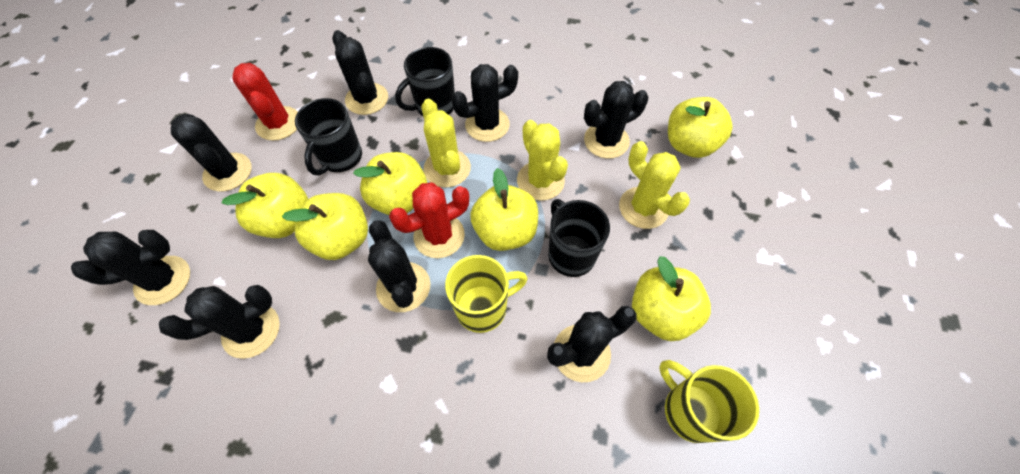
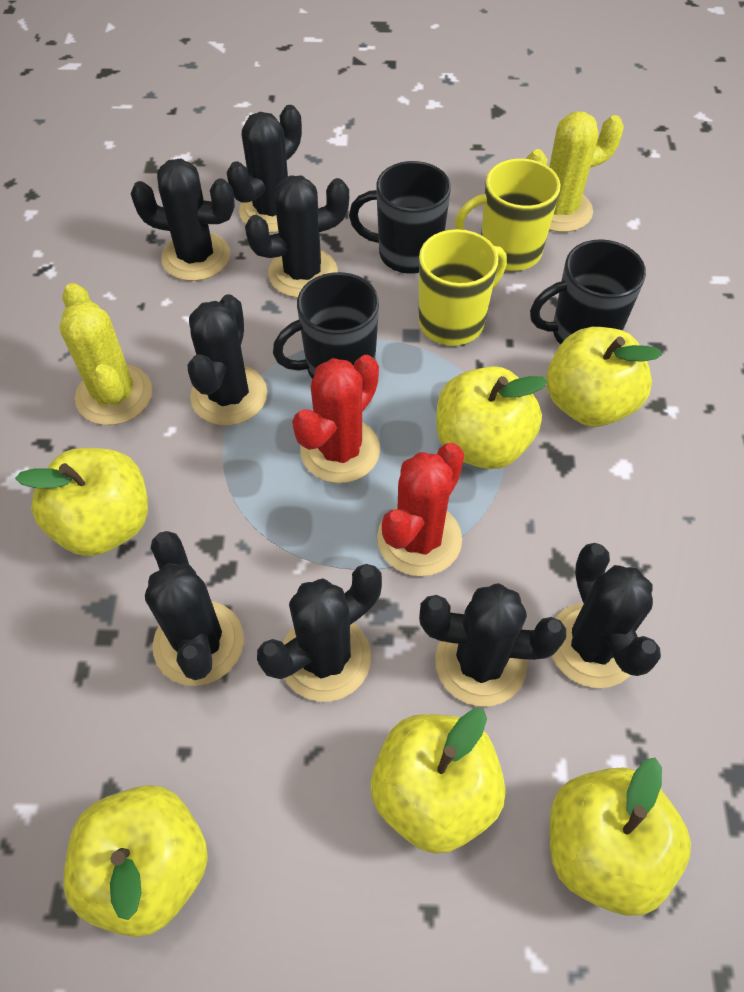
yellow cactus: 3 -> 2

